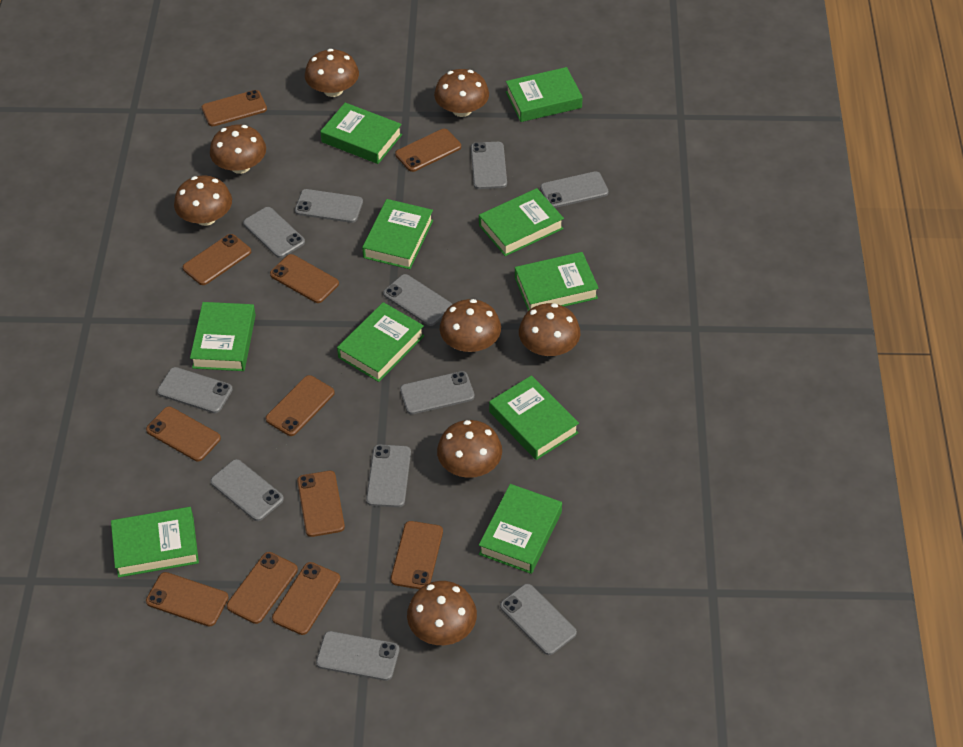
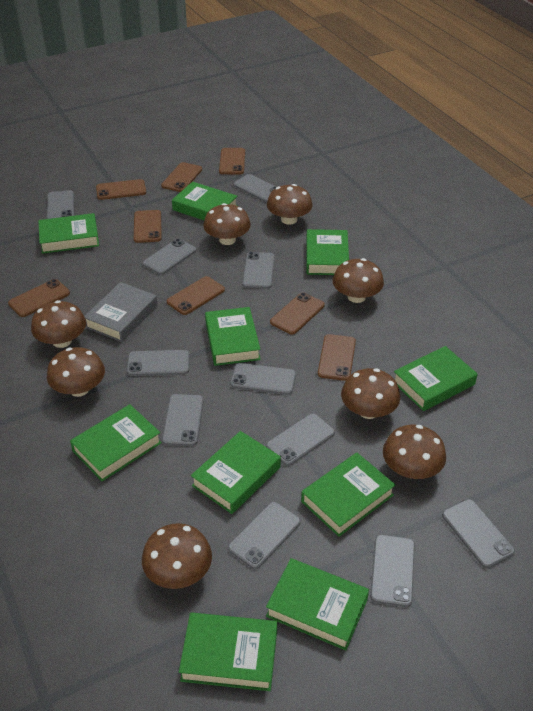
brown phone: 11 -> 8
grey book: 0 -> 1

